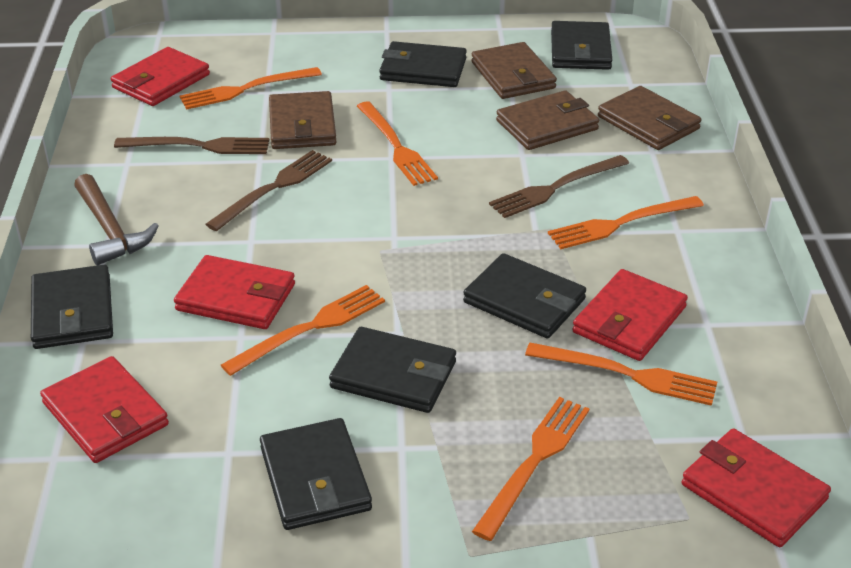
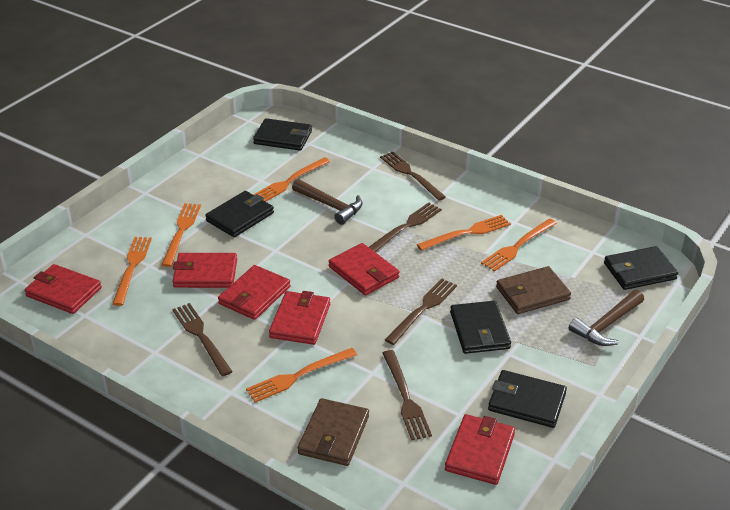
black wallet: 6 -> 5
brown fork: 3 -> 5
brown hammer: 1 -> 2
brown wallet: 4 -> 2
red wallet: 5 -> 6

